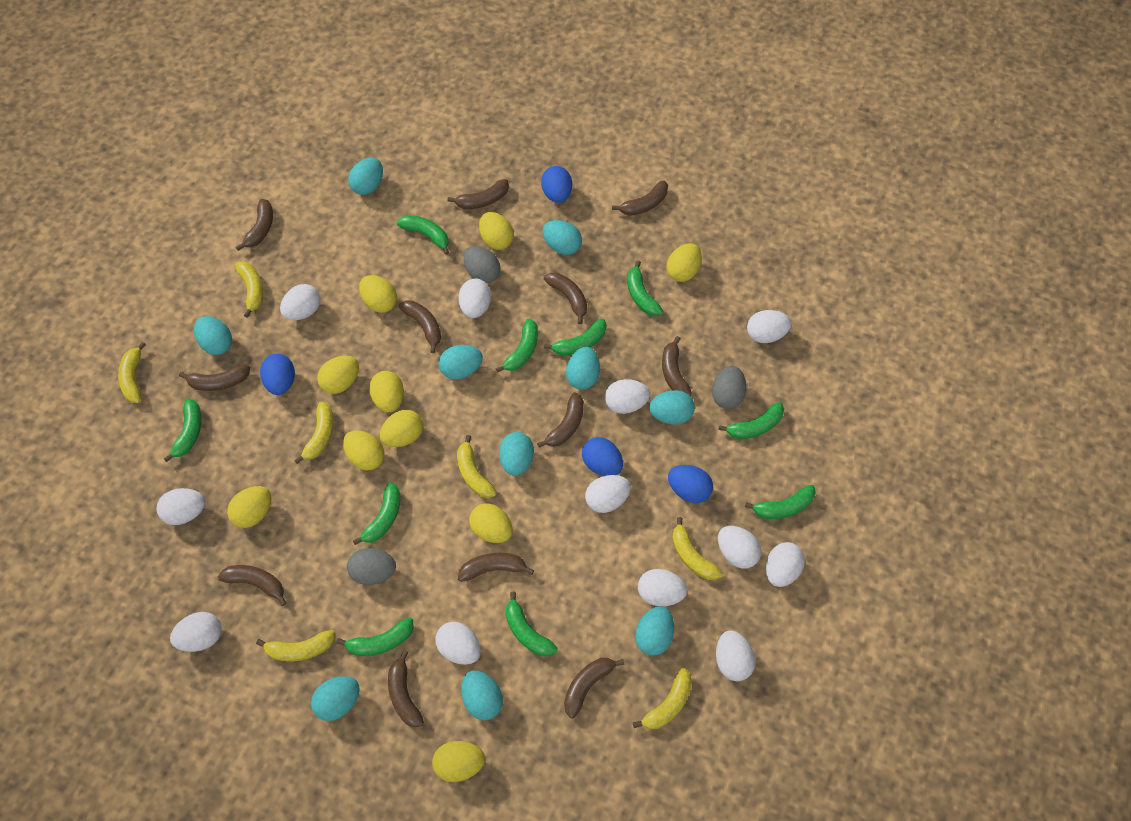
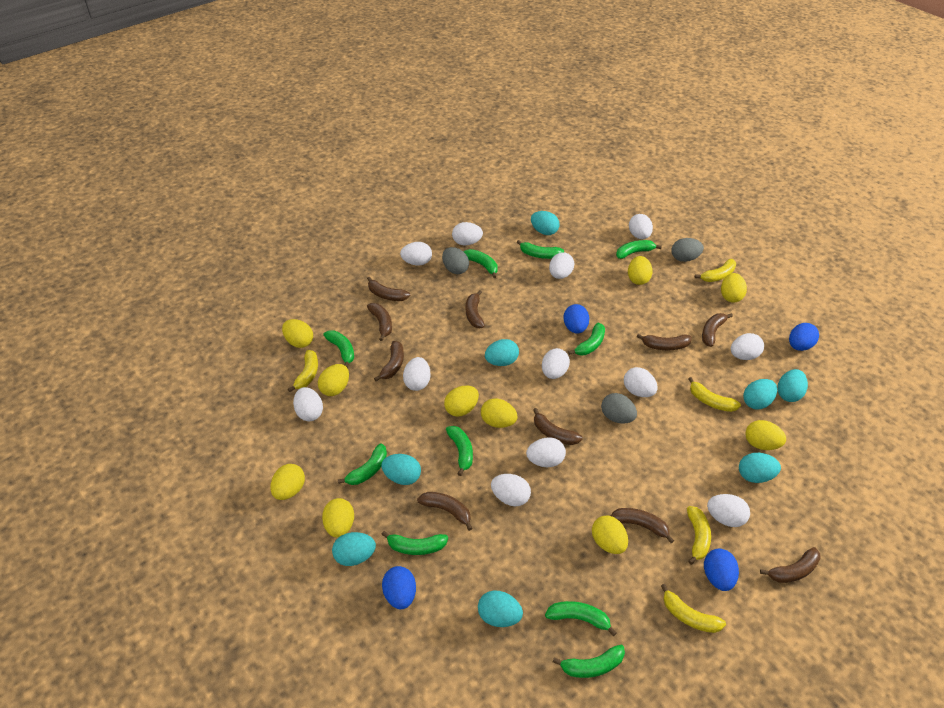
brown banana: 12 -> 10
turquoise egg: 10 -> 8
yellow banana: 7 -> 5

